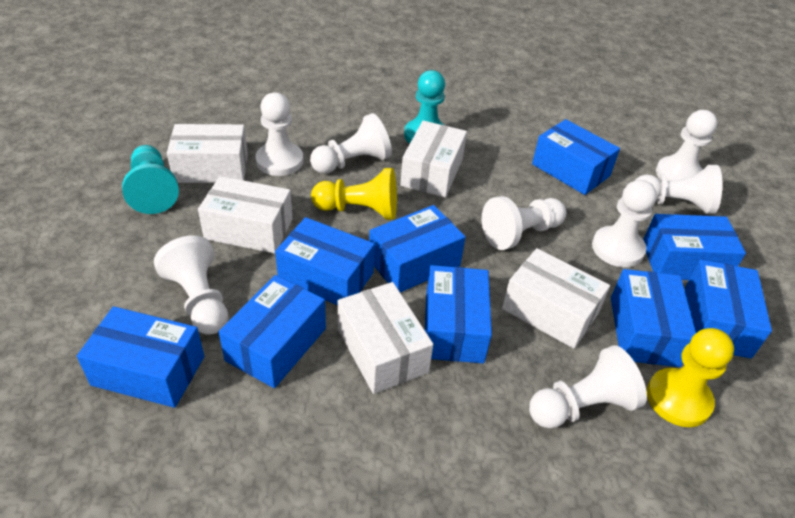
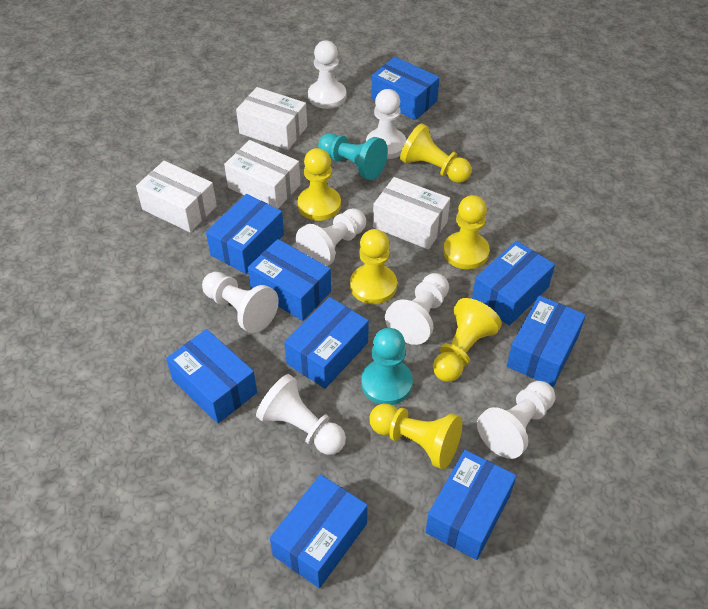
white box: 5 -> 4
white pawn: 8 -> 7
yellow pawn: 2 -> 6

